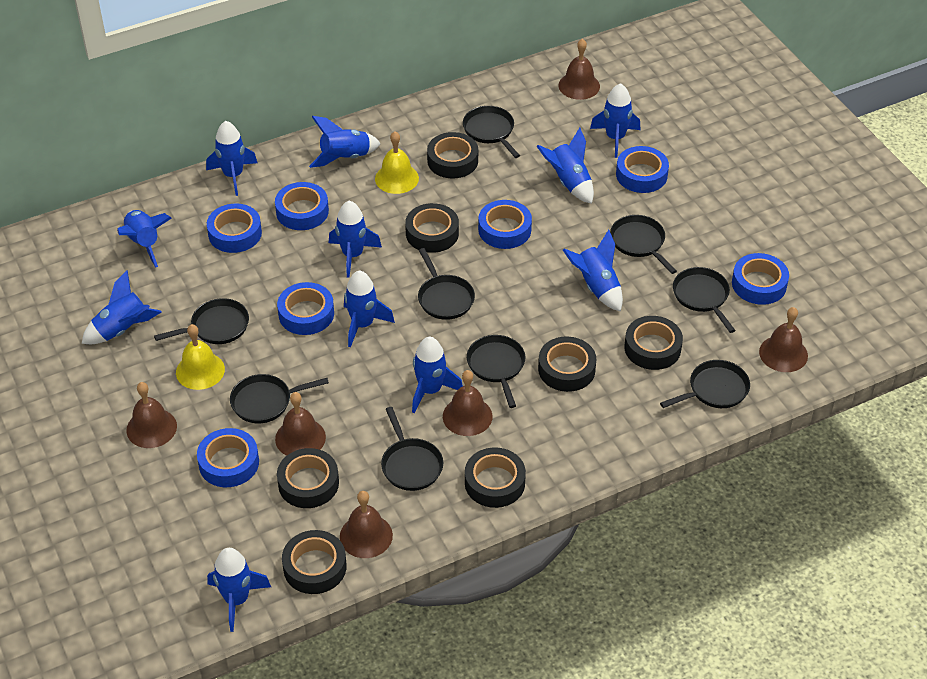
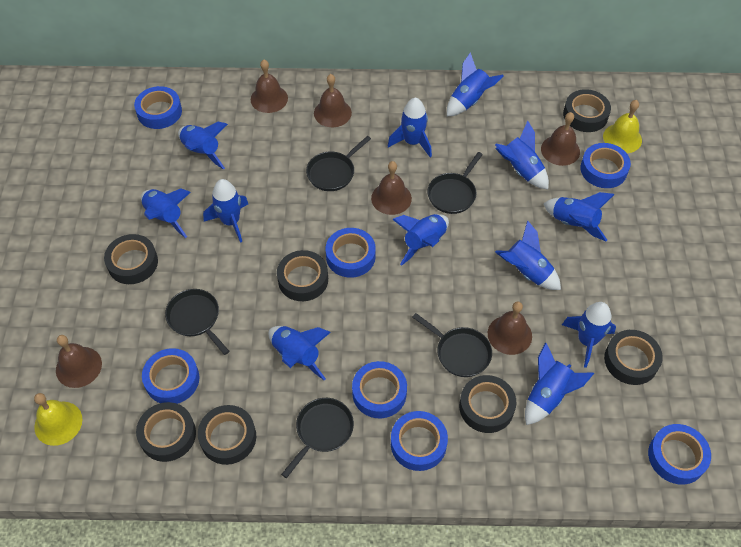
black pan: 9 -> 5
blue rocket: 11 -> 12

